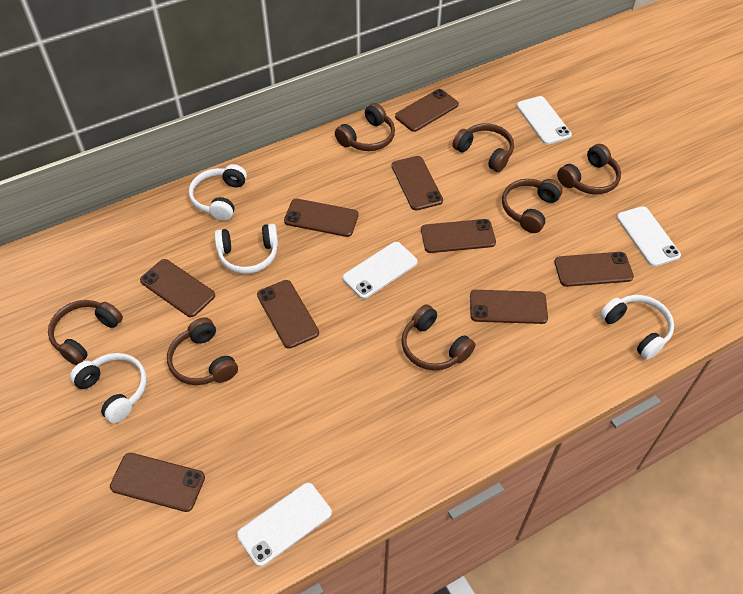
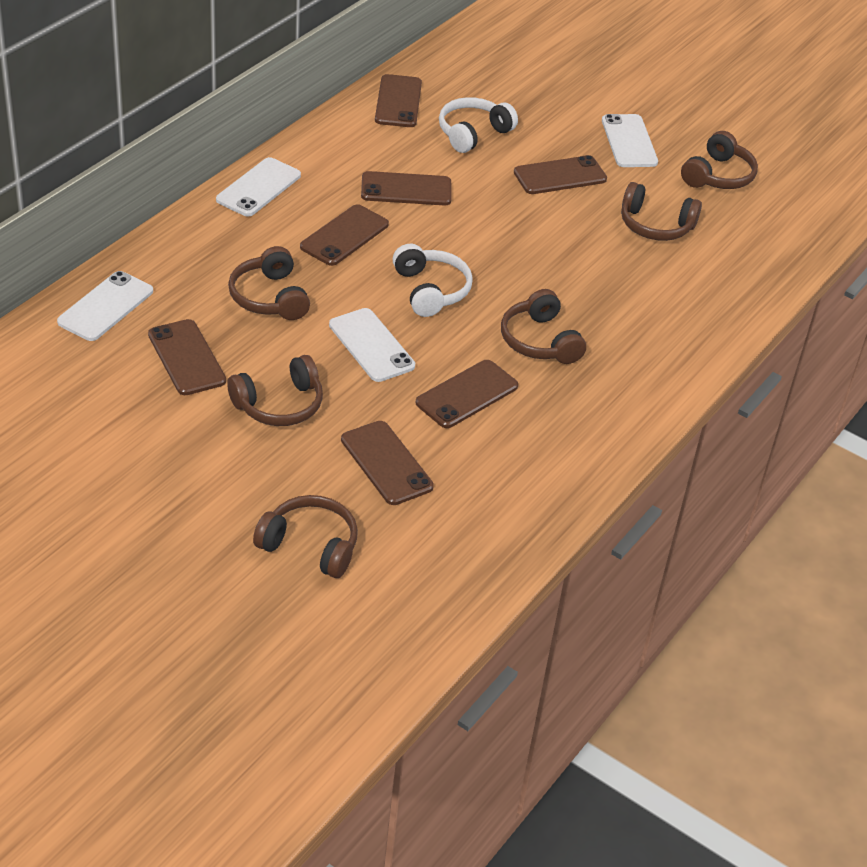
brown headphones: 7 -> 6
brown phone: 9 -> 7
white headphones: 4 -> 2

